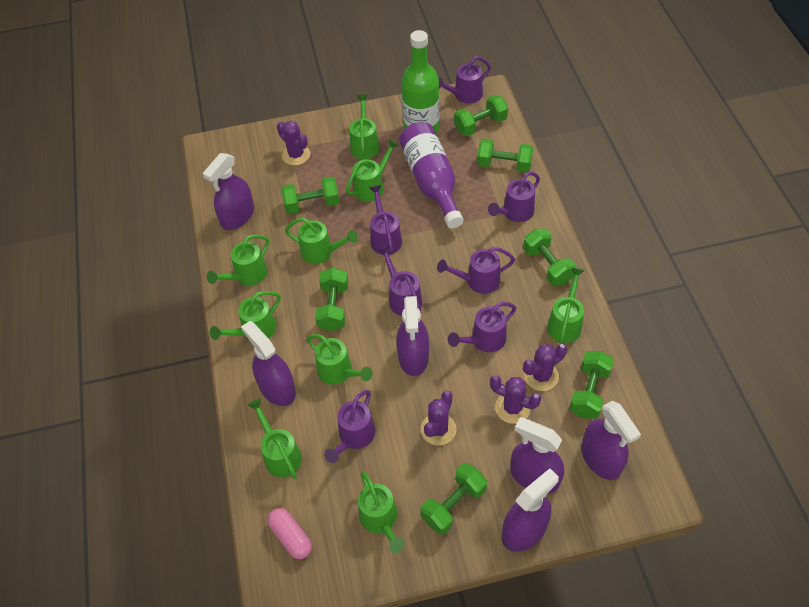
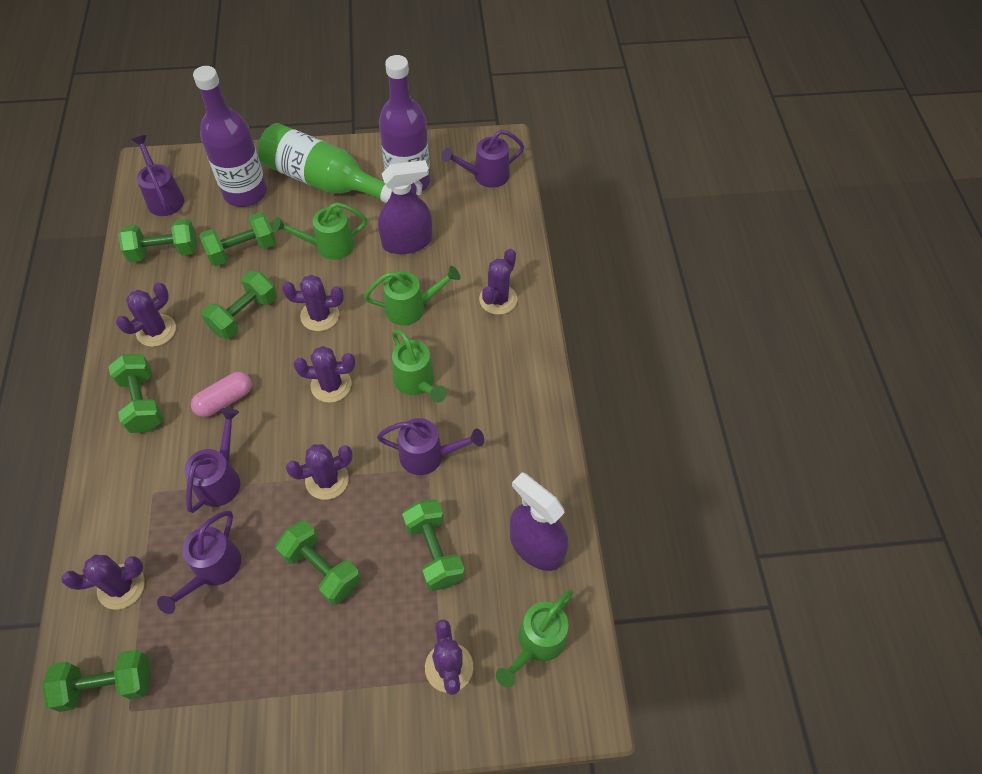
green watering can: 9 -> 4
purple bottle: 1 -> 2
purple cactus: 4 -> 7
purple spray bottle: 6 -> 2
purple watering can: 7 -> 5

